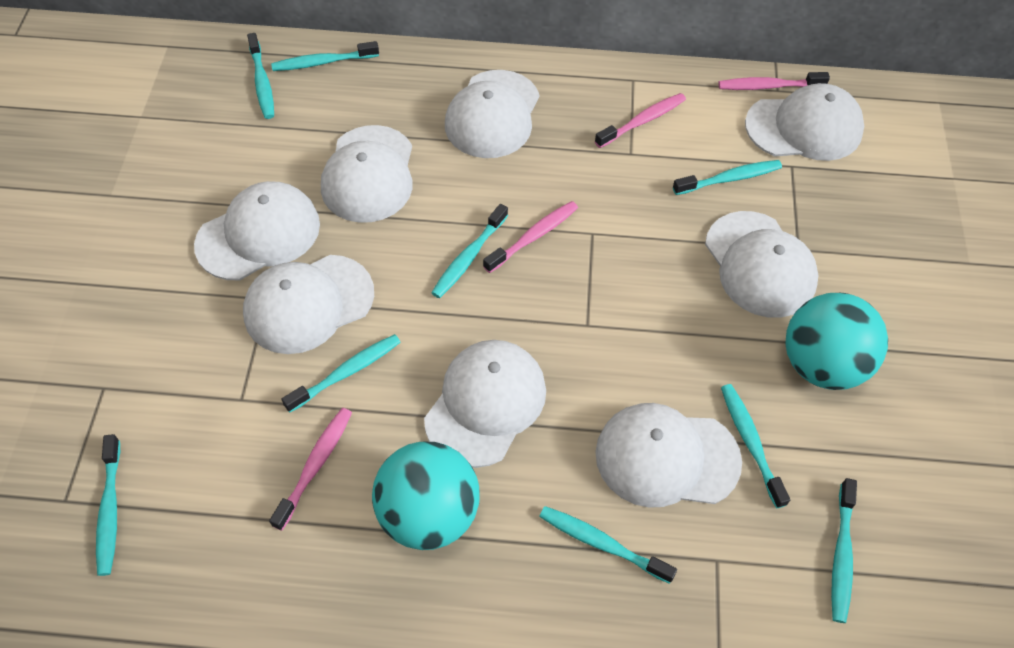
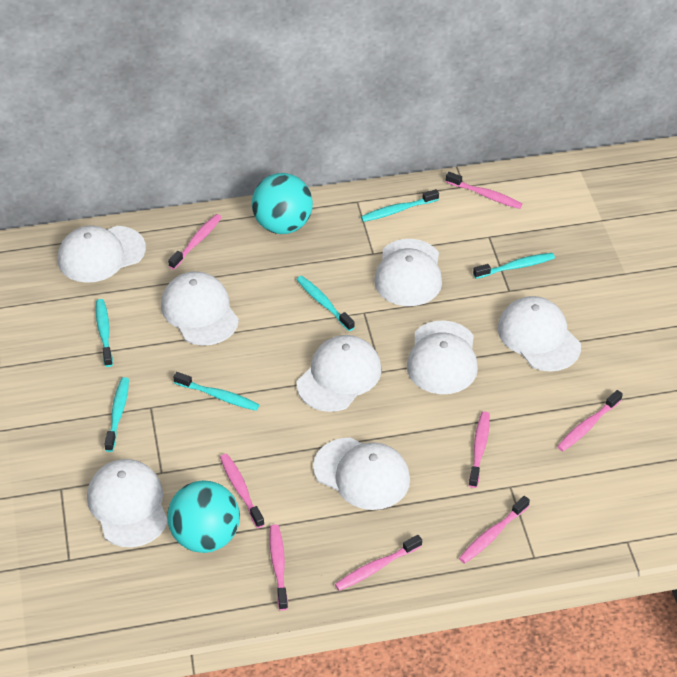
pink toothbrush: 4 -> 8
turquoise toothbrush: 9 -> 6

